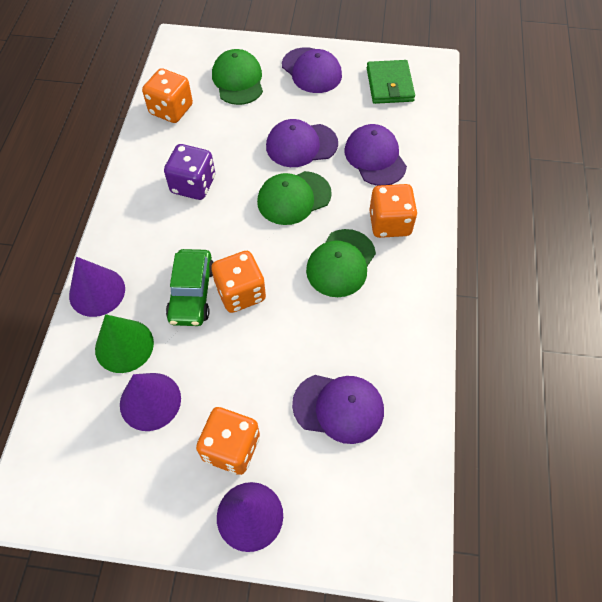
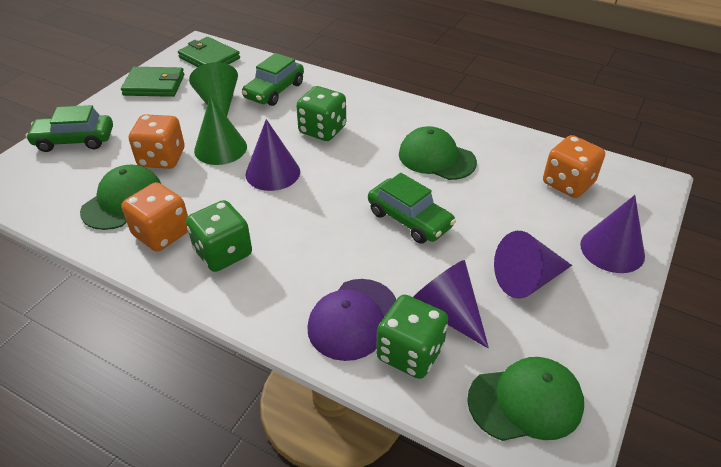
green car: 1 -> 3
green cone: 1 -> 2
green dice: 0 -> 3
green wallet: 1 -> 2
orange dice: 4 -> 3
purple cap: 4 -> 1
purple cone: 3 -> 4
purple dice: 1 -> 0

